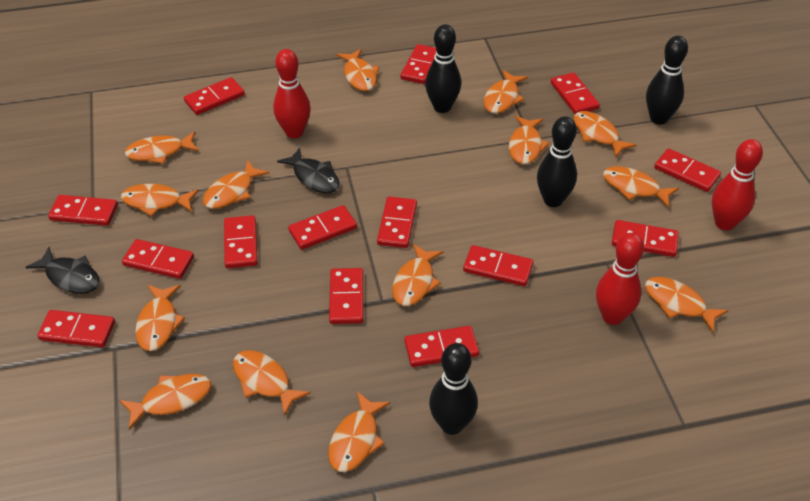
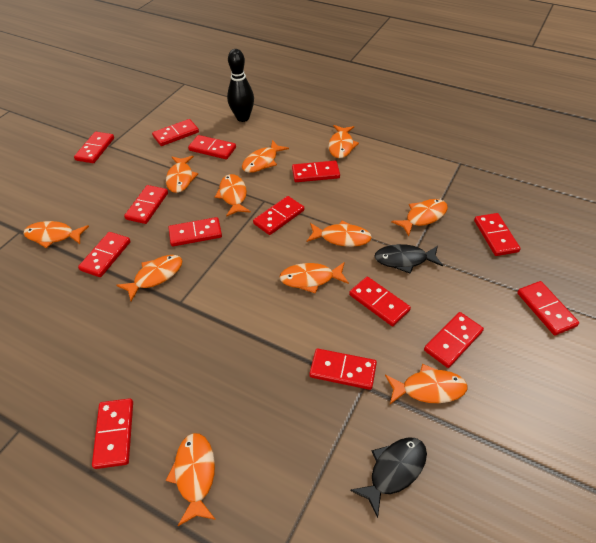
black bowling pin: 4 -> 1
orange fish: 14 -> 11
red bowling pin: 3 -> 0

